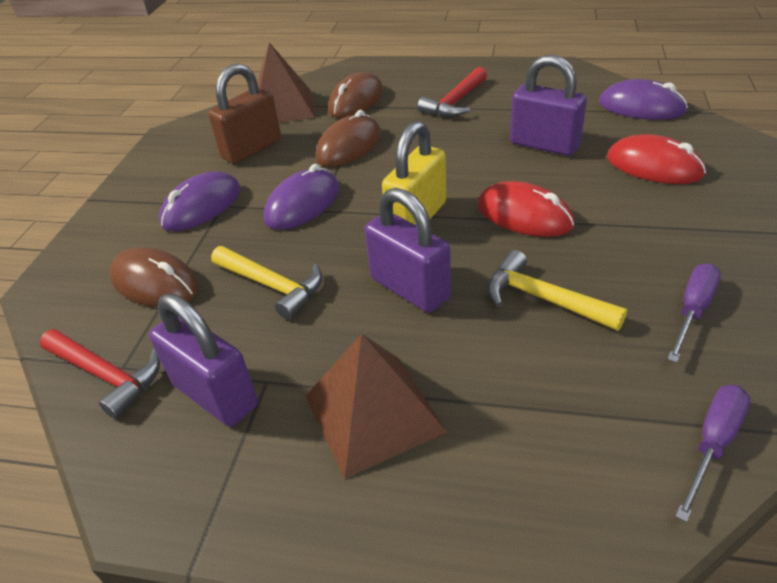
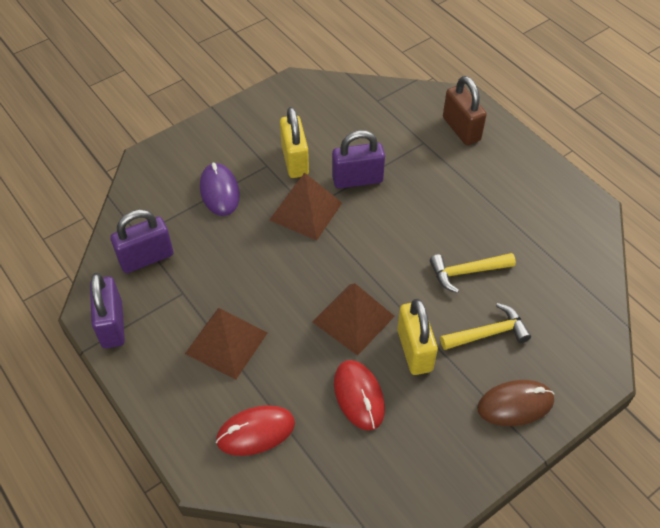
brown mouse: 3 -> 1
brown pyramid: 2 -> 3
purple mouse: 3 -> 1
purple screwdriver: 2 -> 0
red hammer: 2 -> 0
yellow padlock: 1 -> 2

